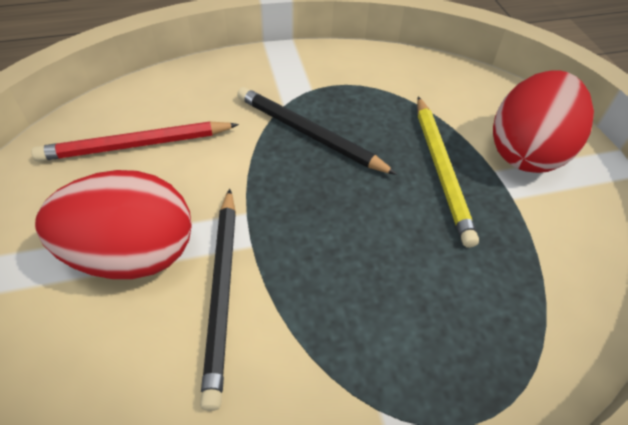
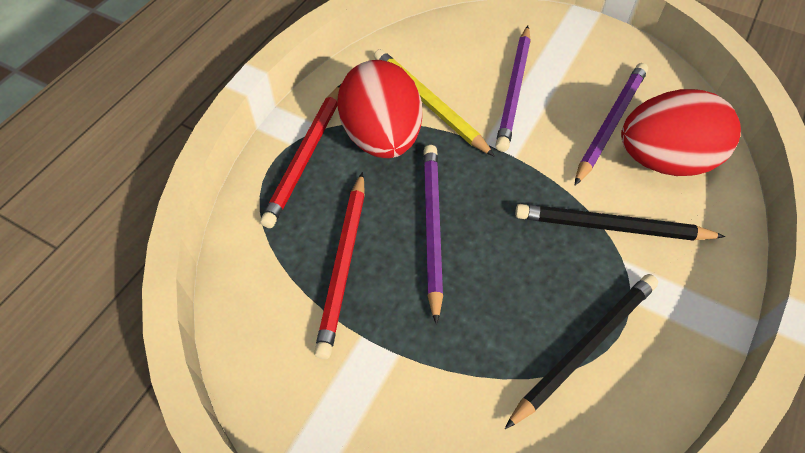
purple pencil: 0 -> 3
red pencil: 1 -> 2

